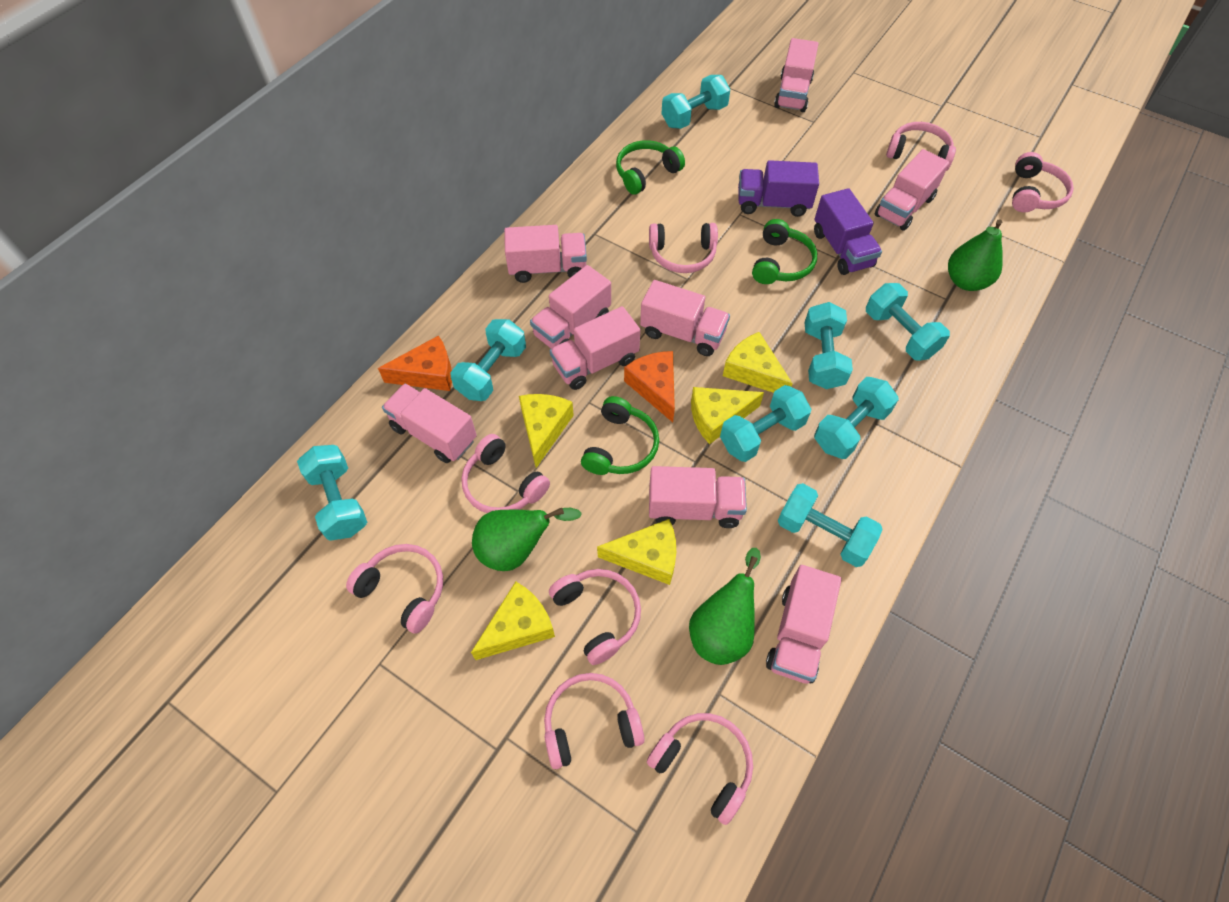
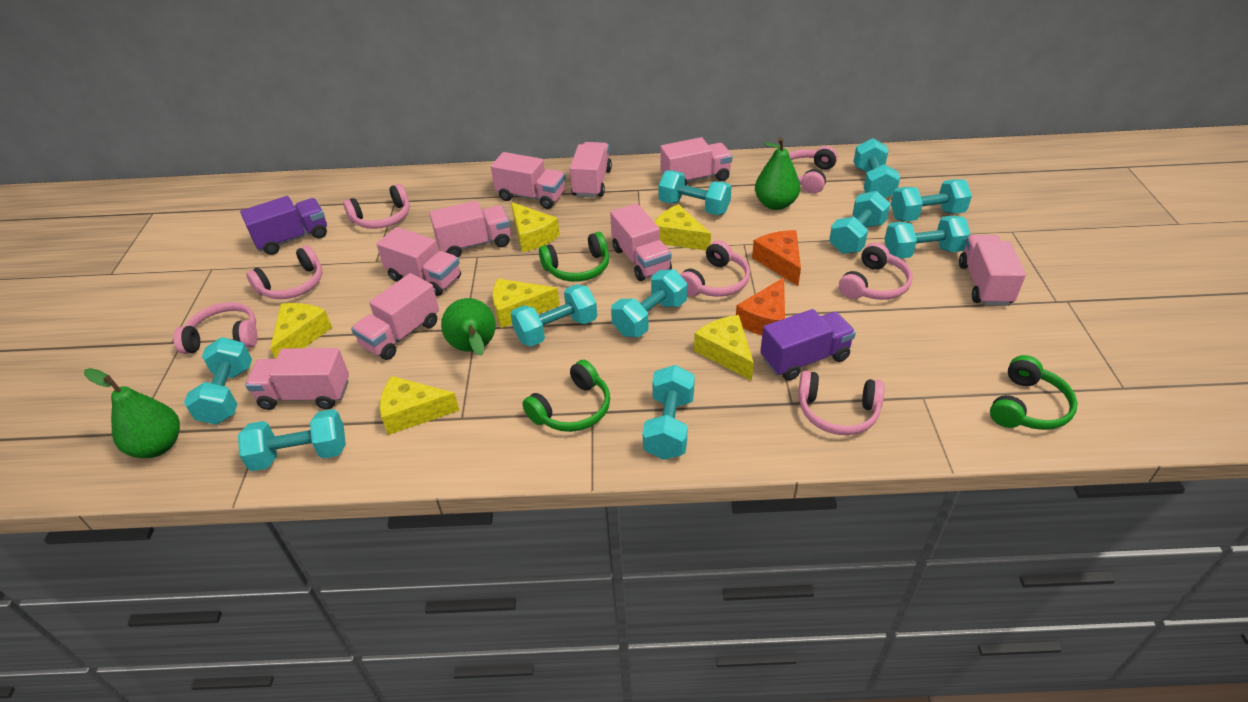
pink headphones: 8 -> 7
turquoise dumbbell: 8 -> 10
yellow cheese: 5 -> 6

